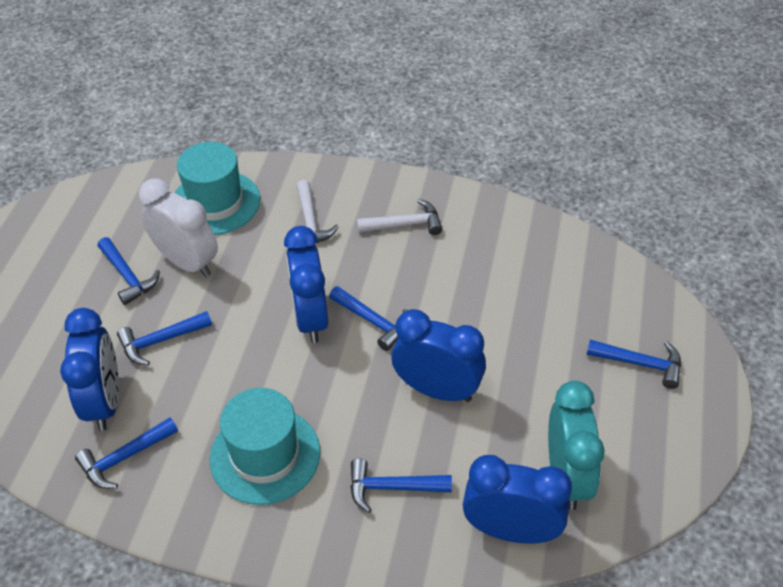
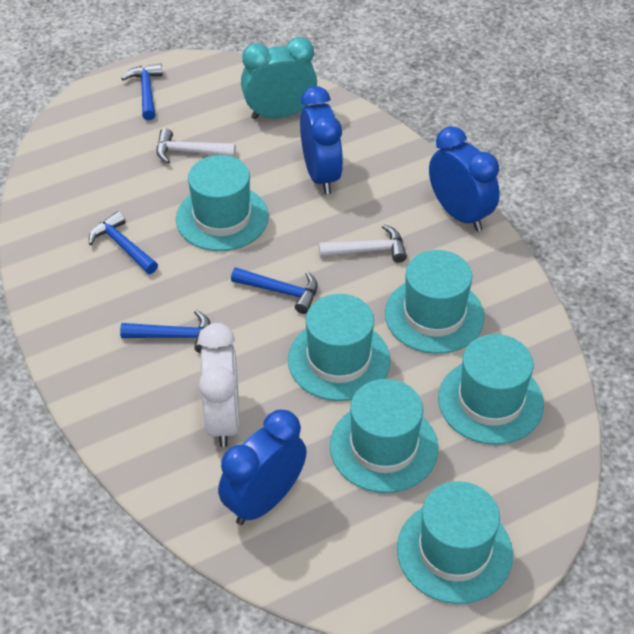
blue clock: 4 -> 3
blue hammer: 6 -> 4
turquoise hat: 2 -> 6

